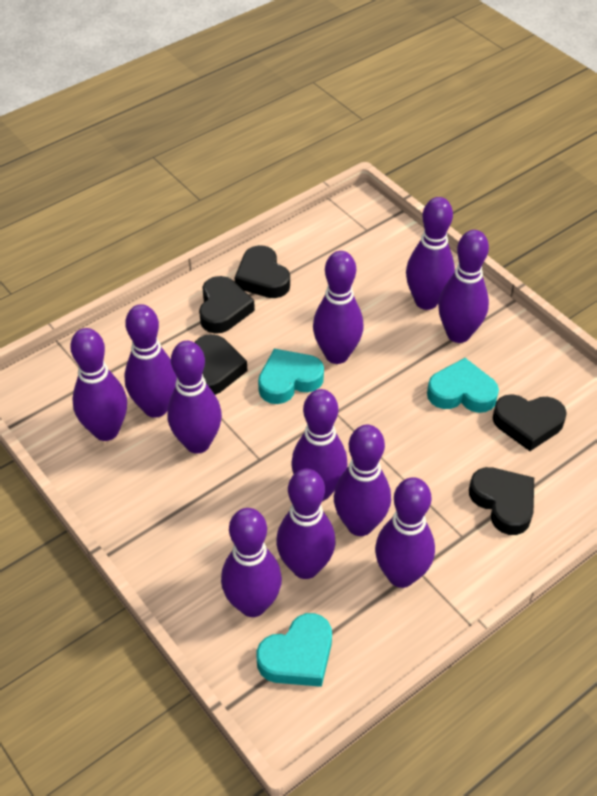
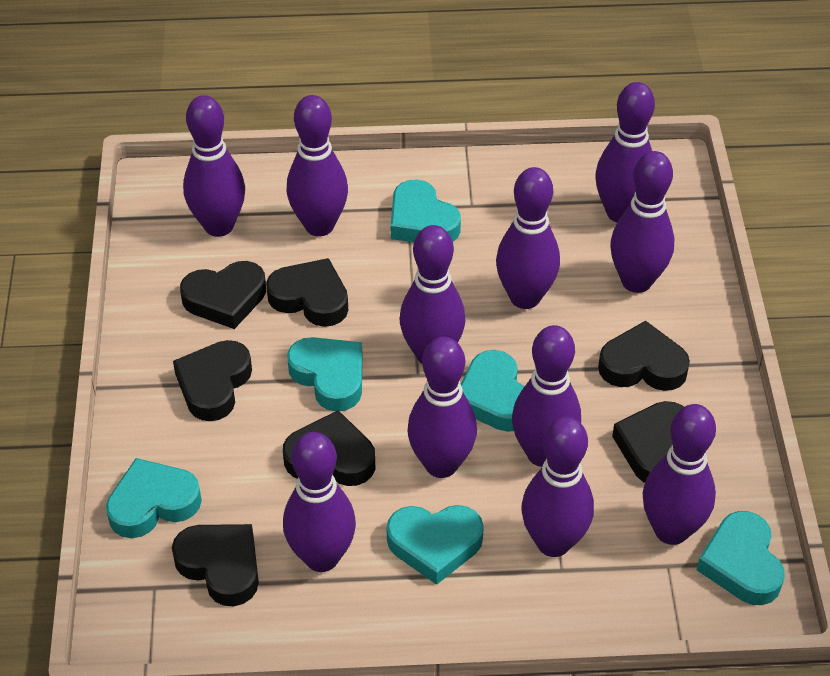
black heart: 5 -> 7
turquoise heart: 3 -> 6

